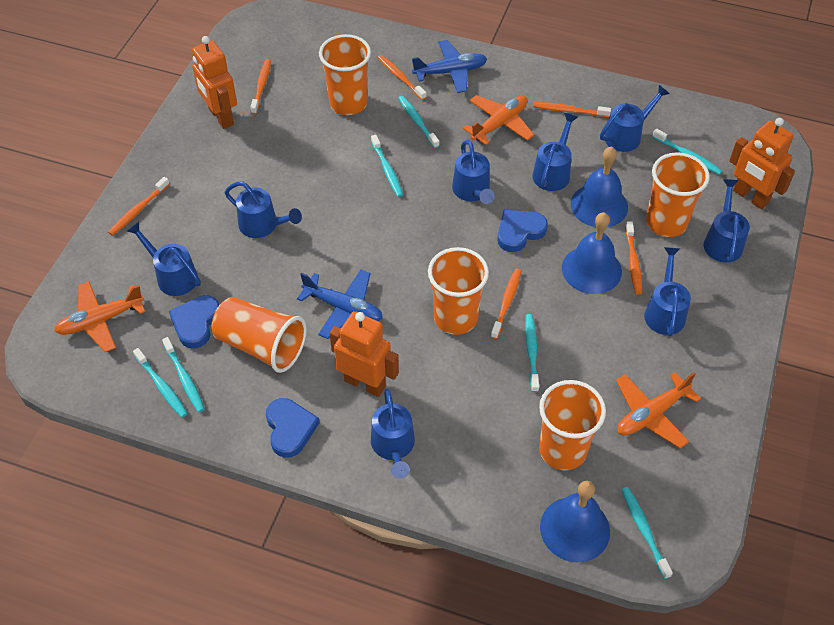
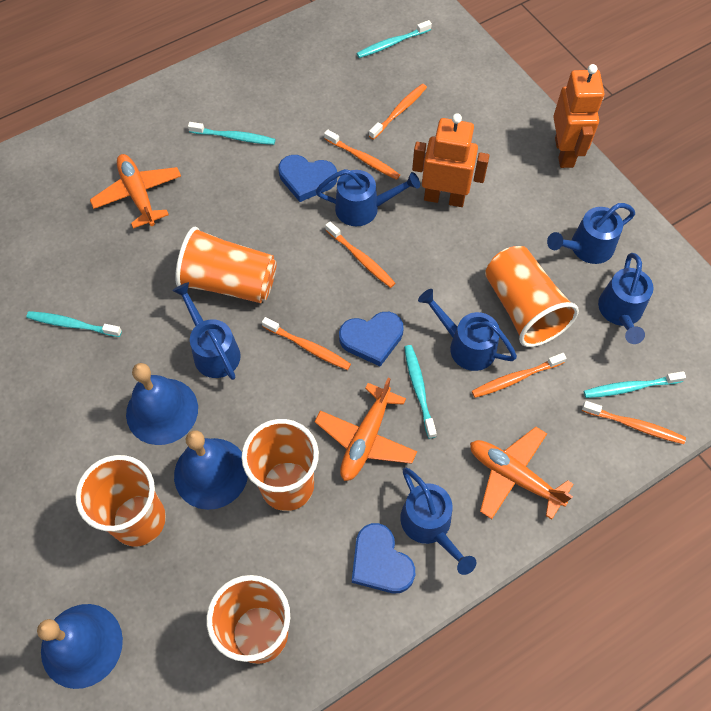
blue plane: 2 -> 0
blue watering can: 8 -> 6
orange robot: 3 -> 2
turquoise toothbrush: 7 -> 5

